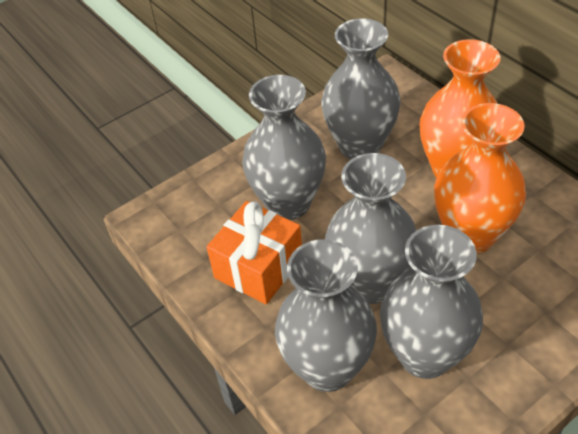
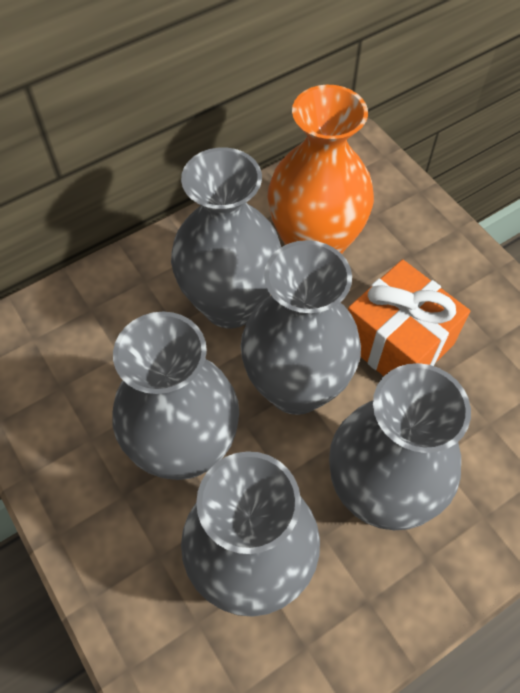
orange vase: 2 -> 1

